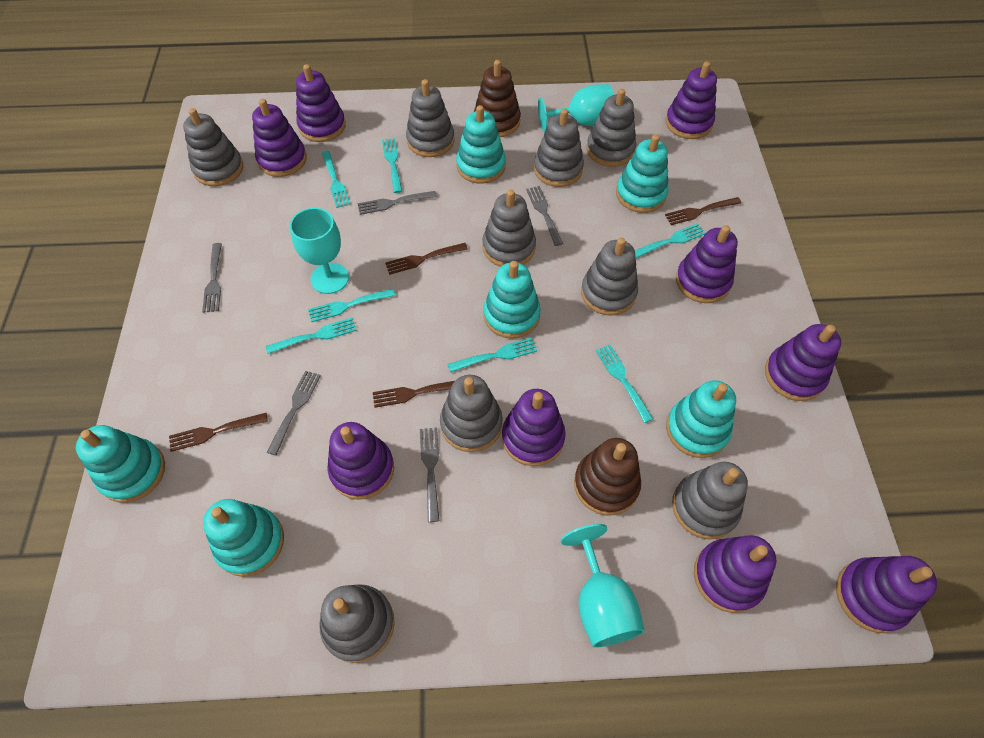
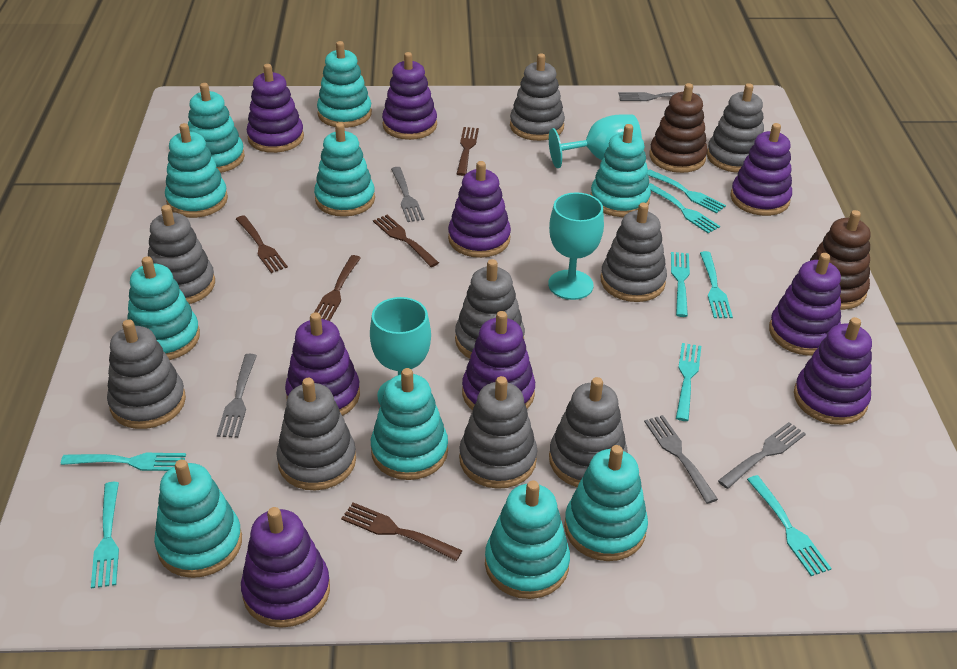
brown fork: 4 -> 5
turquoise fork: 7 -> 8
turquoise stacking toy: 6 -> 10

